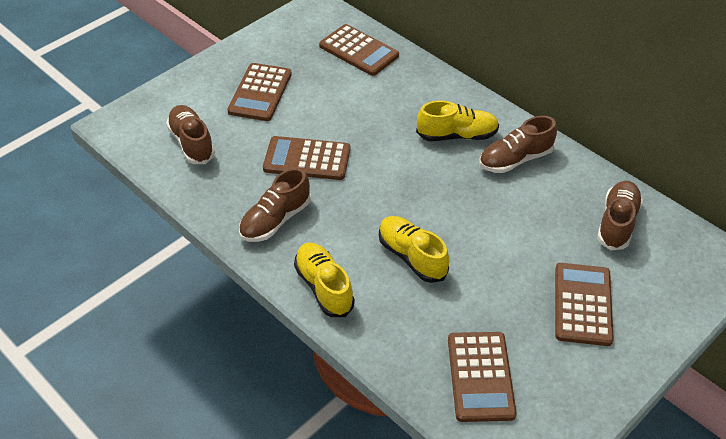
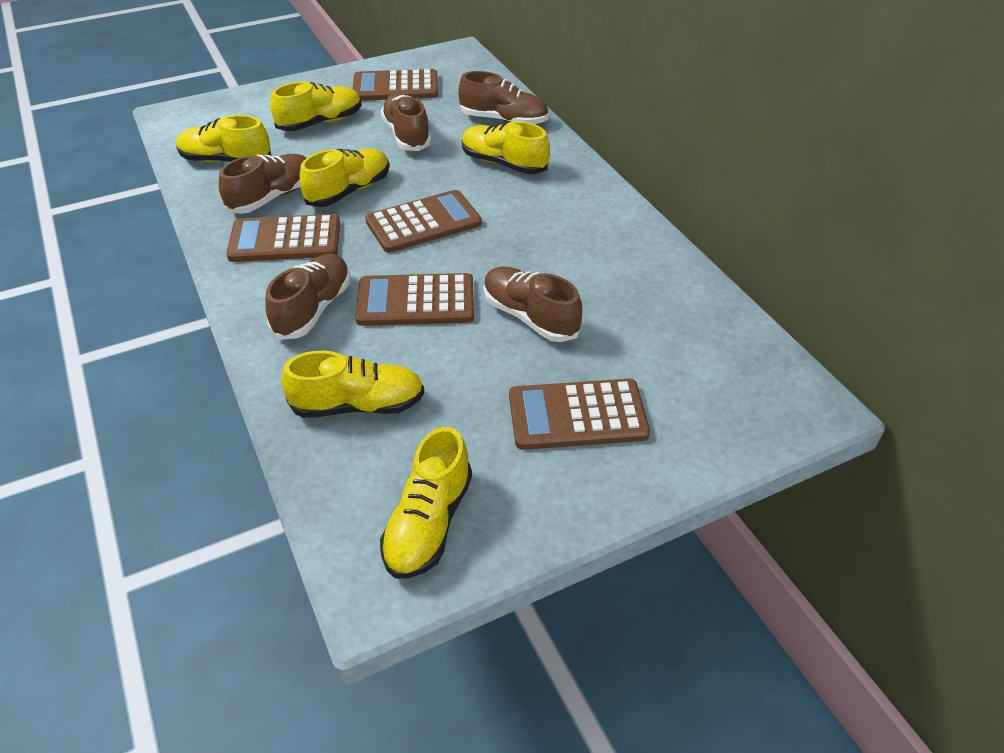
brown shoe: 4 -> 5
yellow shoe: 3 -> 6

